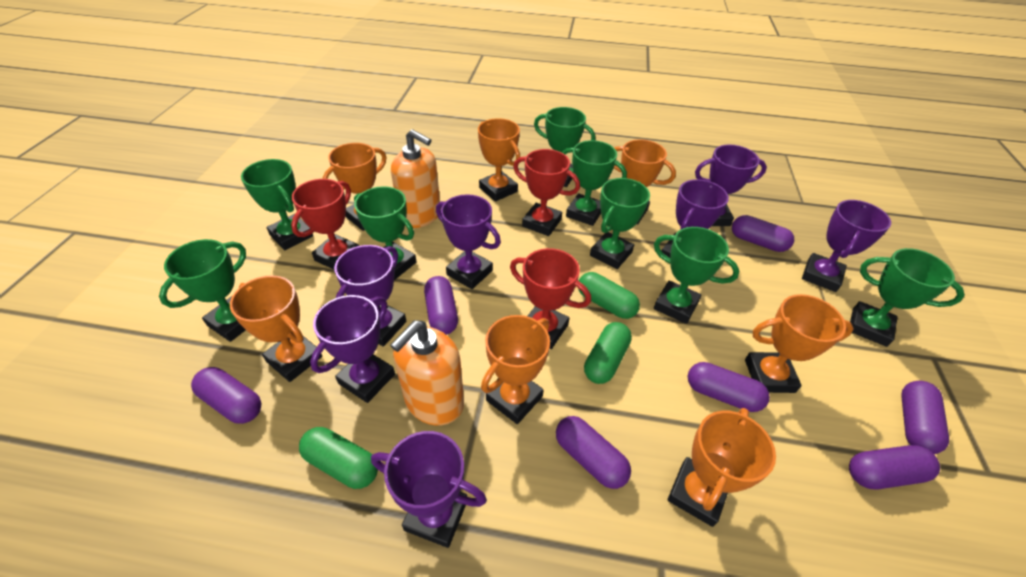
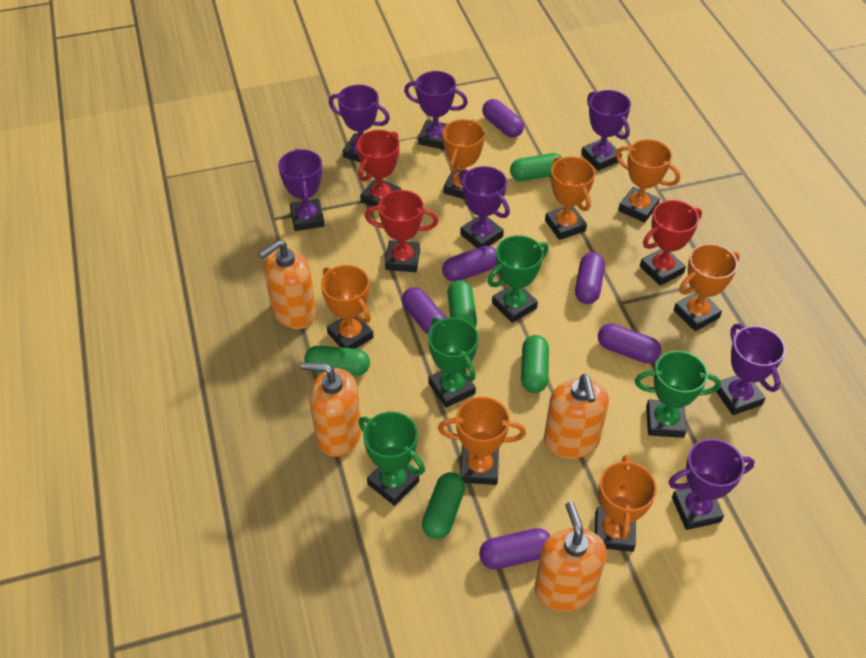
green capsule: 3 -> 5
green trophy: 8 -> 4
orange soap dispenser: 2 -> 4
purple capsule: 7 -> 6

